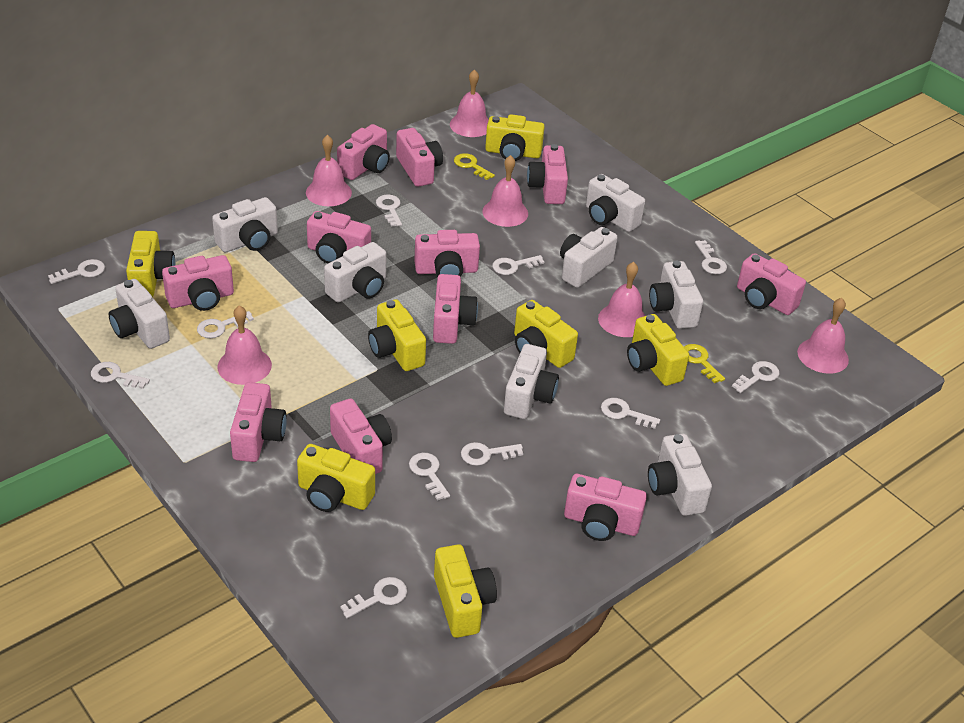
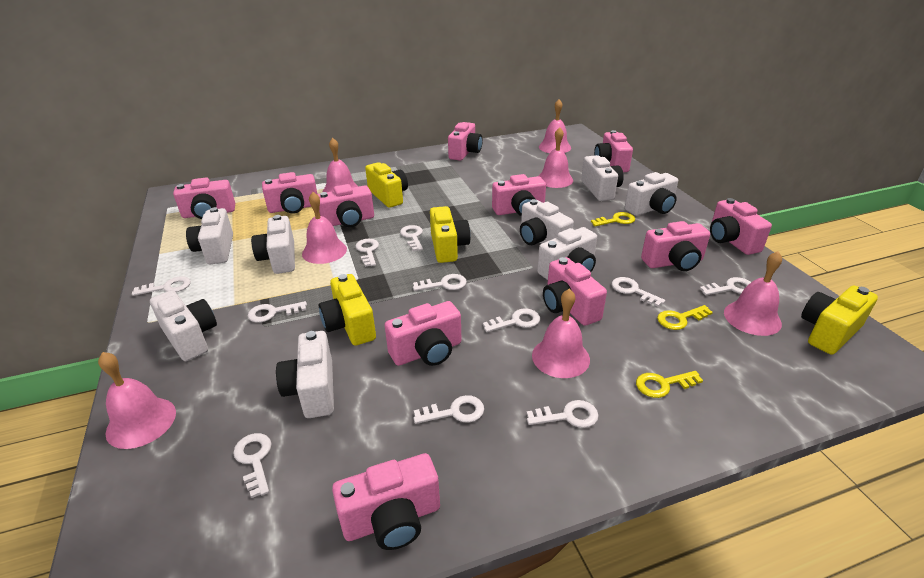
pink bell: 6 -> 7
yellow camera: 7 -> 4
yellow key: 2 -> 3

